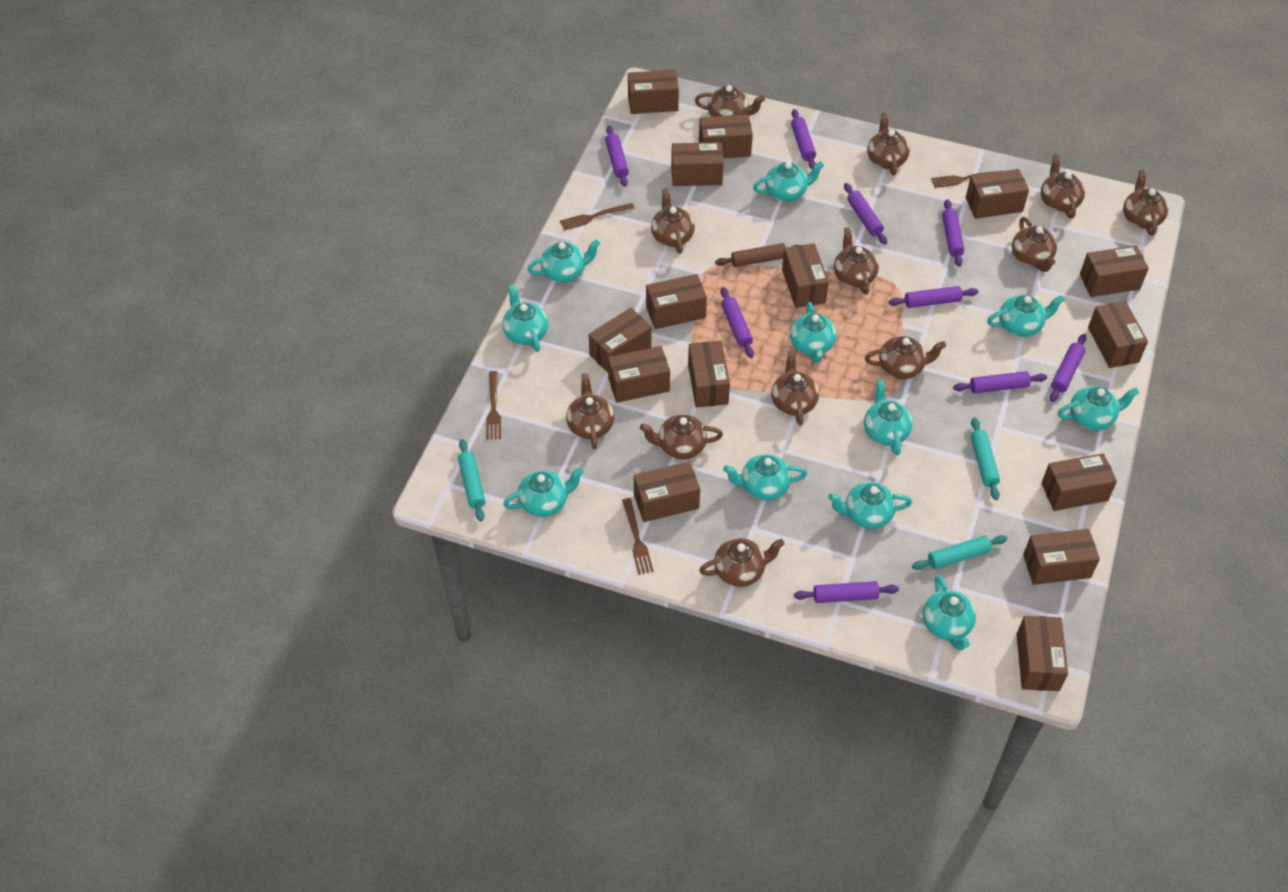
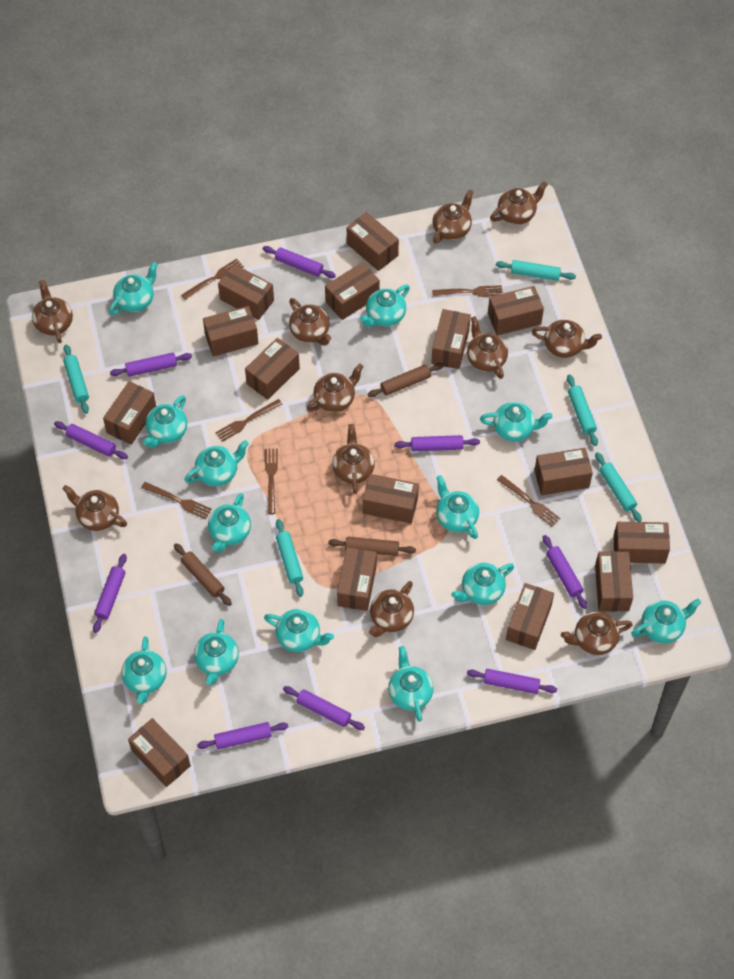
brown fork: 4 -> 6
brown rolling pin: 1 -> 3
brown teapot: 12 -> 11
turquoise rolling pin: 3 -> 5
turquoise teapot: 11 -> 13

